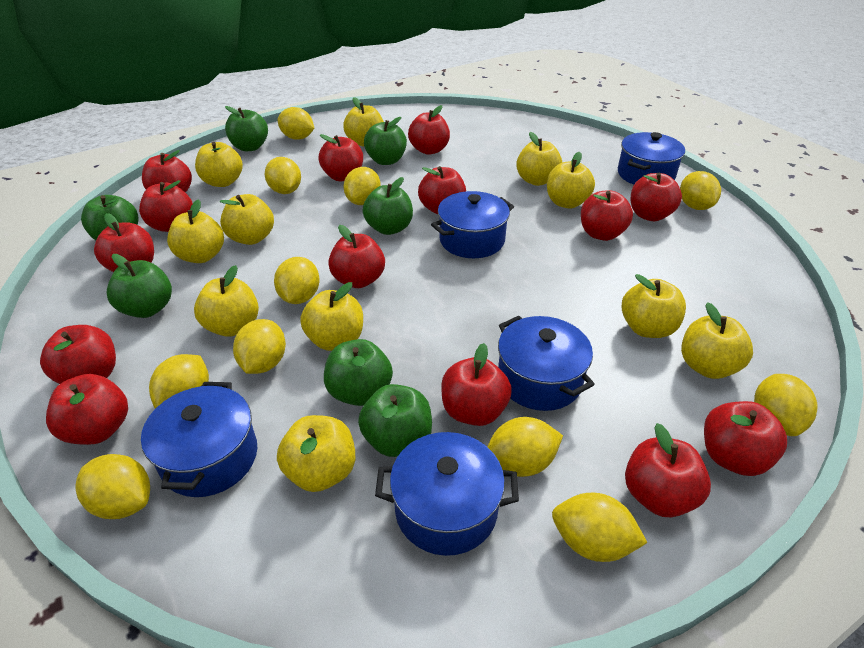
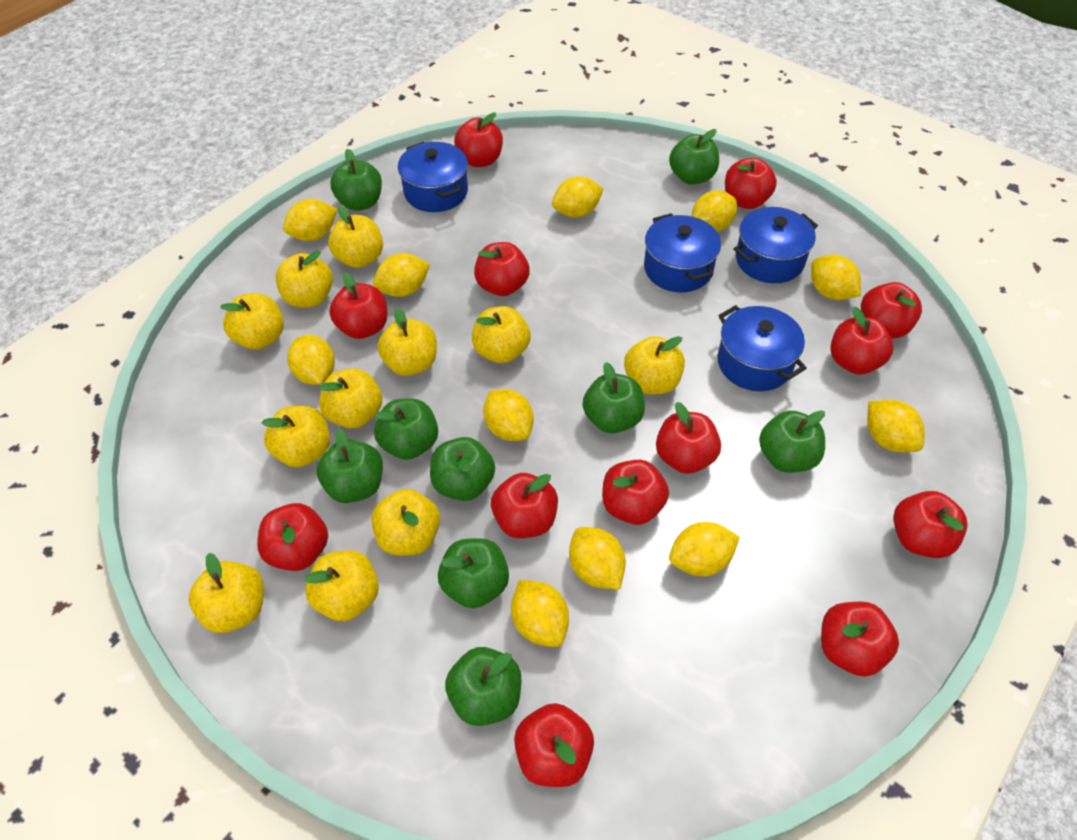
blue pot: 5 -> 4
green apple: 7 -> 9
red apple: 14 -> 13

